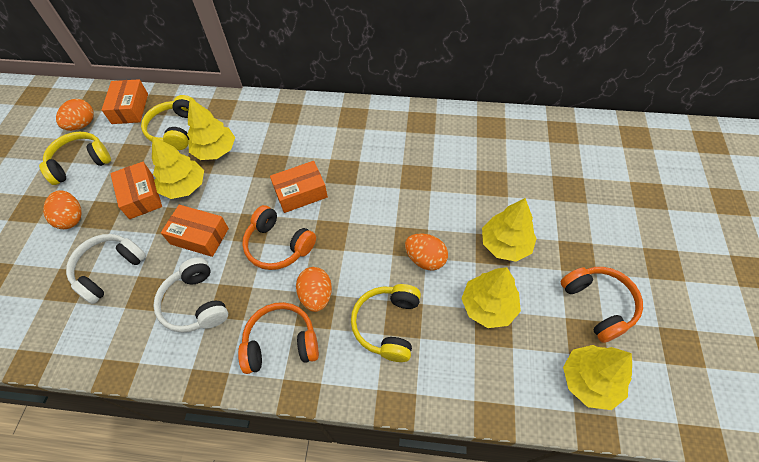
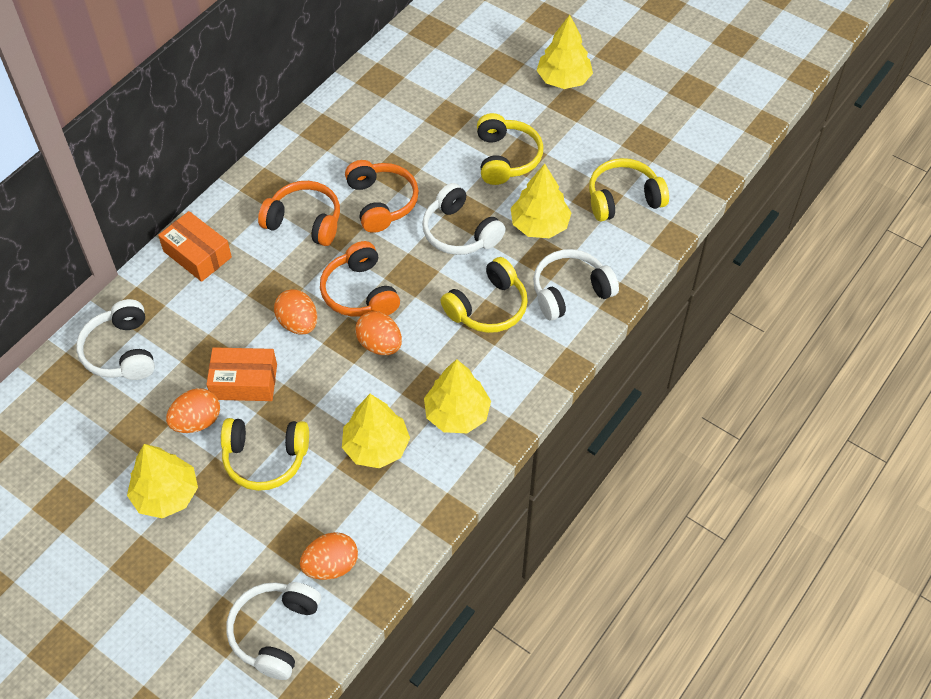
orange box: 4 -> 2
white headphones: 2 -> 4
yellow headphones: 3 -> 4

